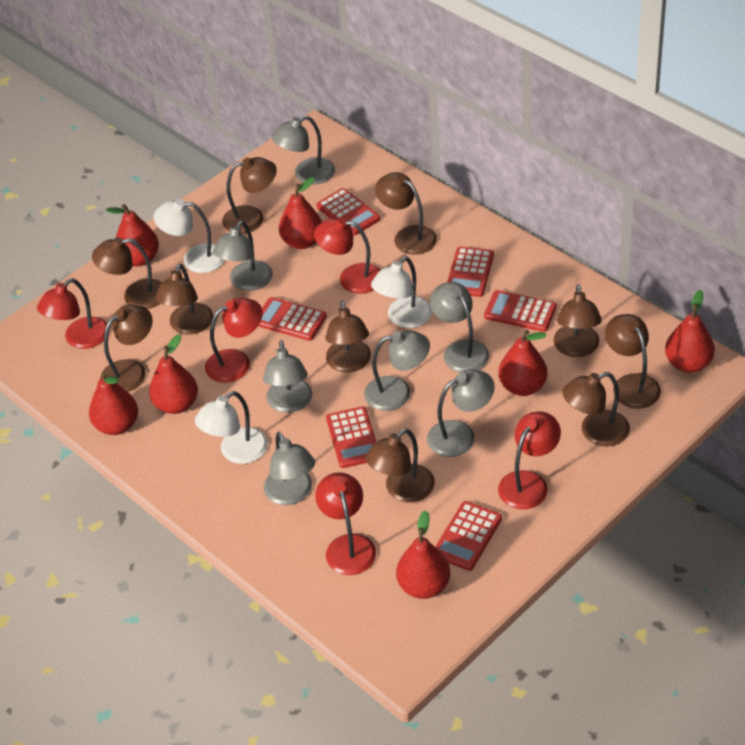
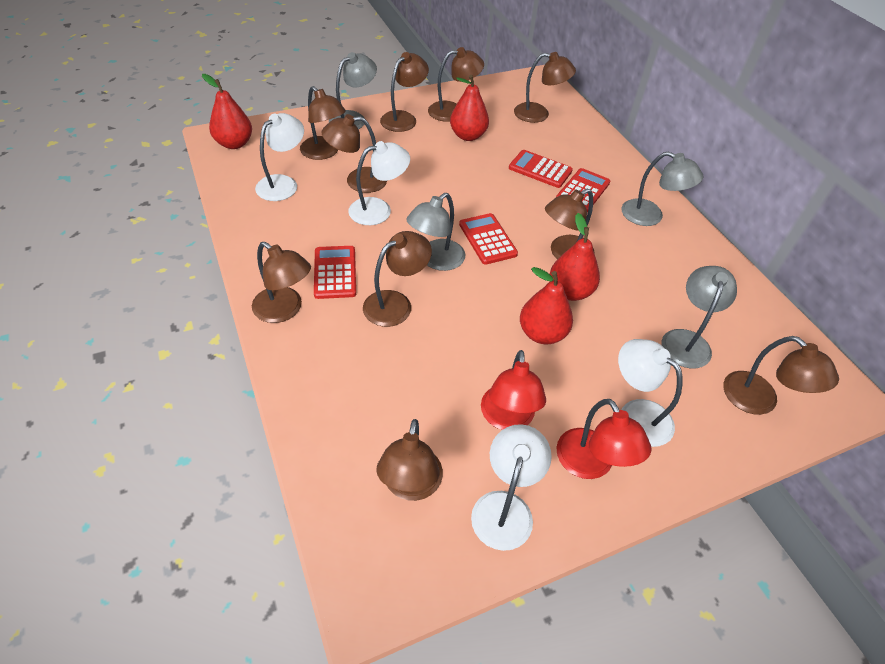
grey lamp: 7 -> 4
red calculator: 6 -> 4
red lamp: 5 -> 2
red pear: 7 -> 4
white lamp: 3 -> 4

